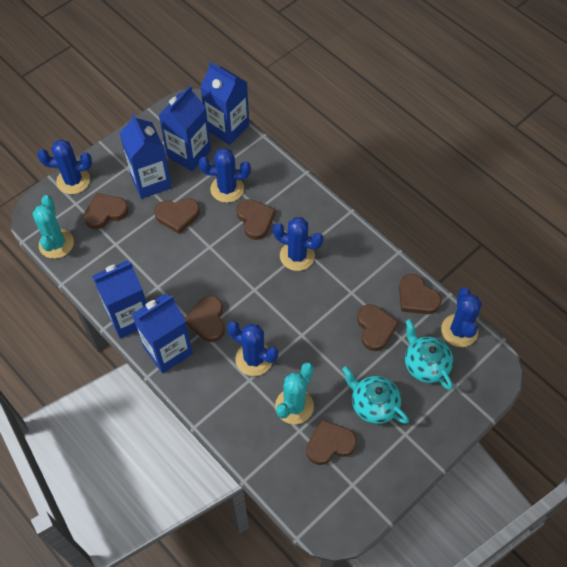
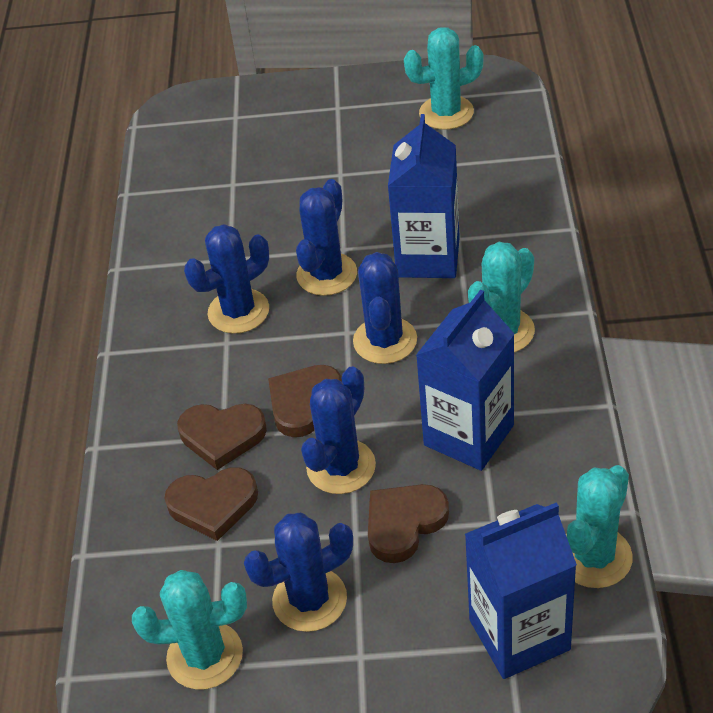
blue carton: 5 -> 3
brown heart: 7 -> 4
turquoise cactus: 2 -> 4
turquoise teapot: 2 -> 0

